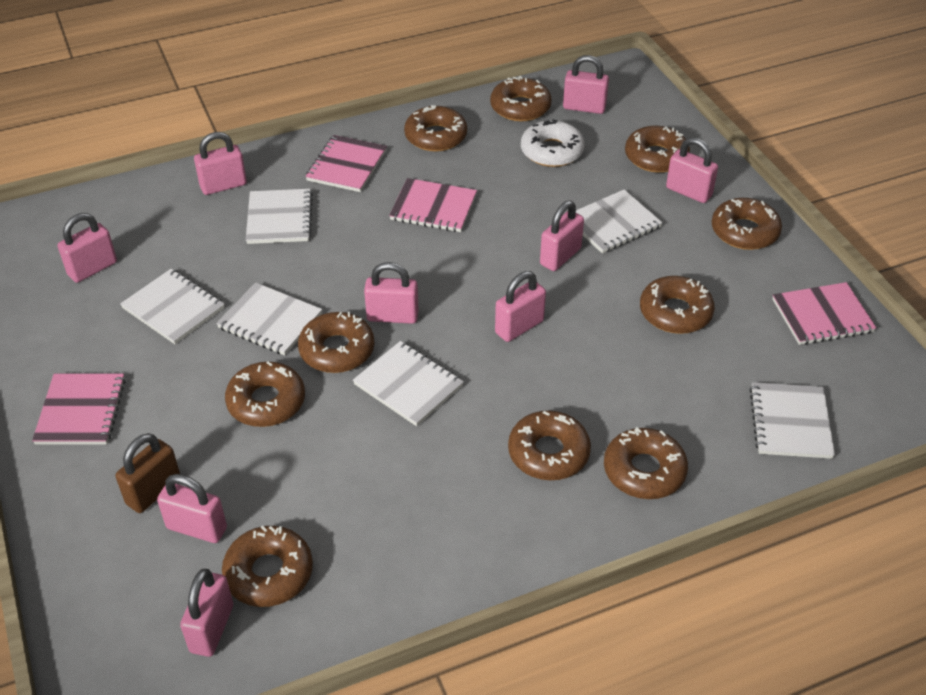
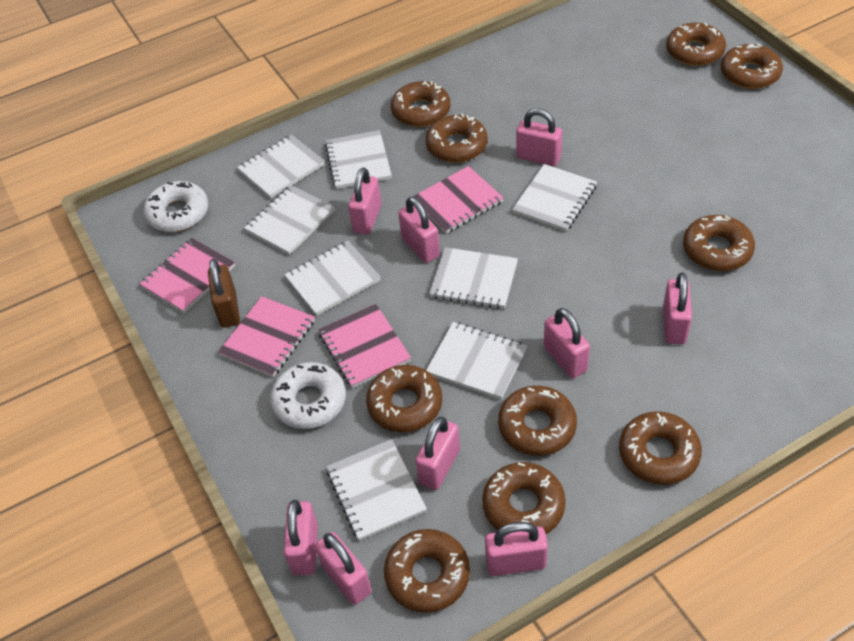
white donut: 1 -> 2
white notebook: 6 -> 8

